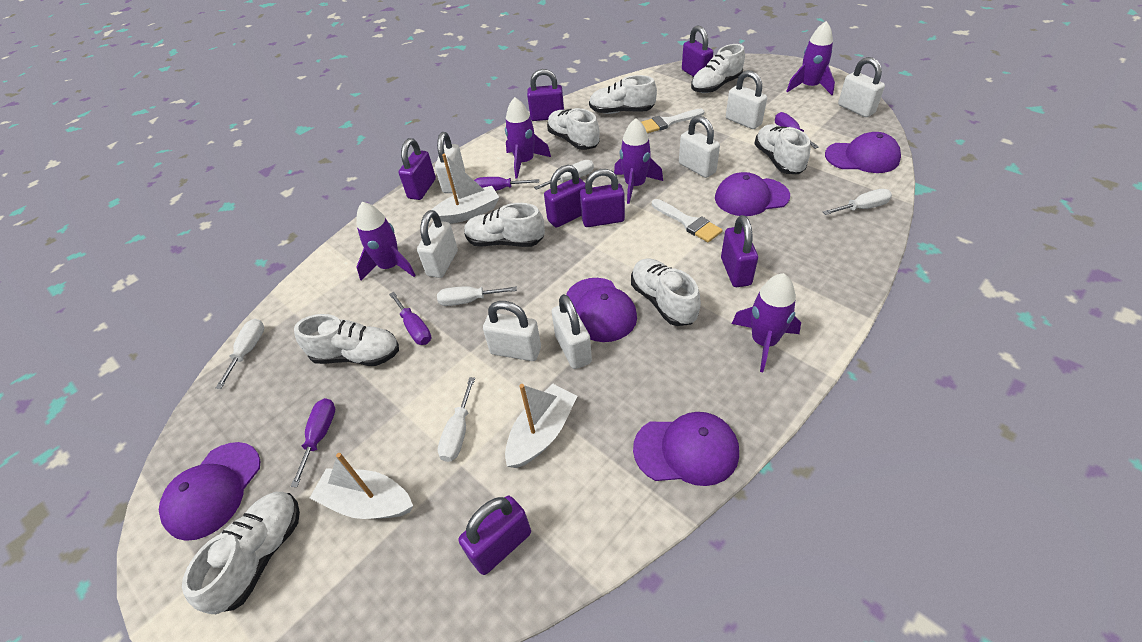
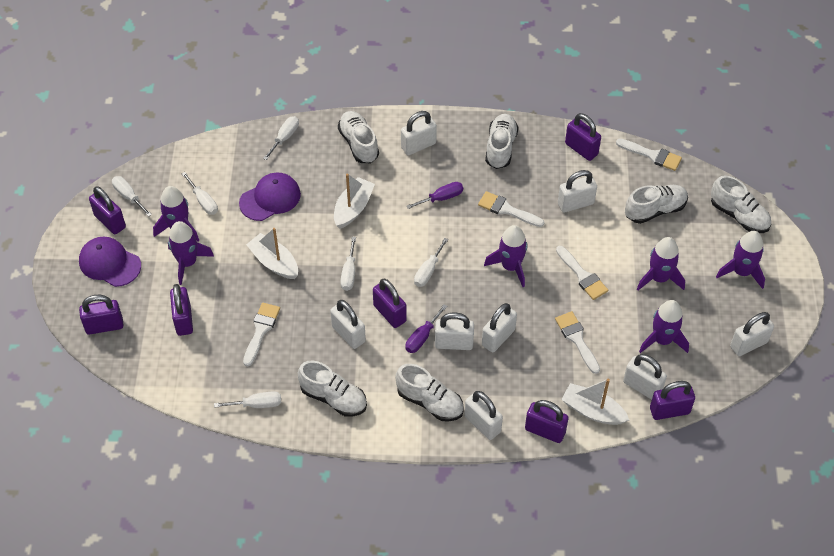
purple cap: 5 -> 2
purple rocket: 5 -> 6
purple screwdriver: 4 -> 2
white brush: 2 -> 5
white padlock: 7 -> 8
white screwdriver: 5 -> 6
white shoe: 8 -> 6

